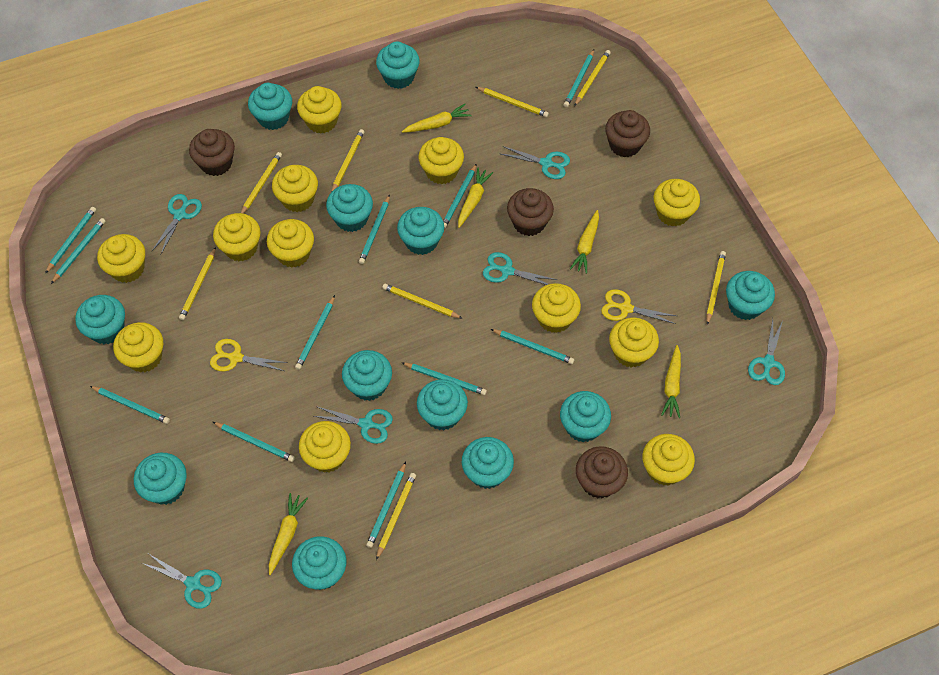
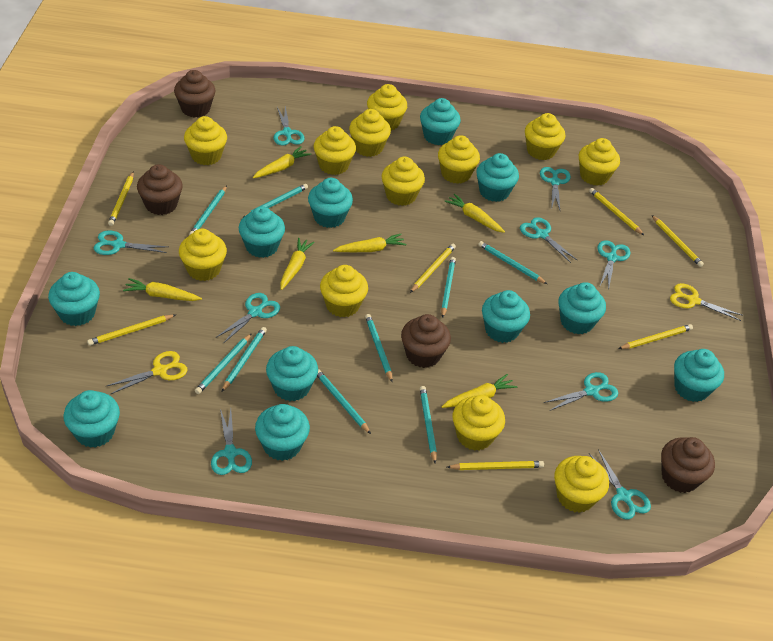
turquoise cupcake: 12 -> 11
turquoise pencil: 11 -> 9
turquoise scissors: 6 -> 9
yellow carrot: 5 -> 6
yellow pencil: 8 -> 7

